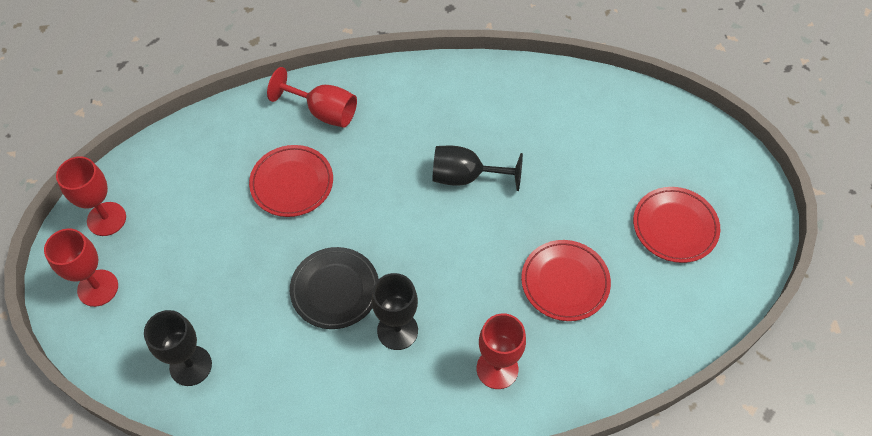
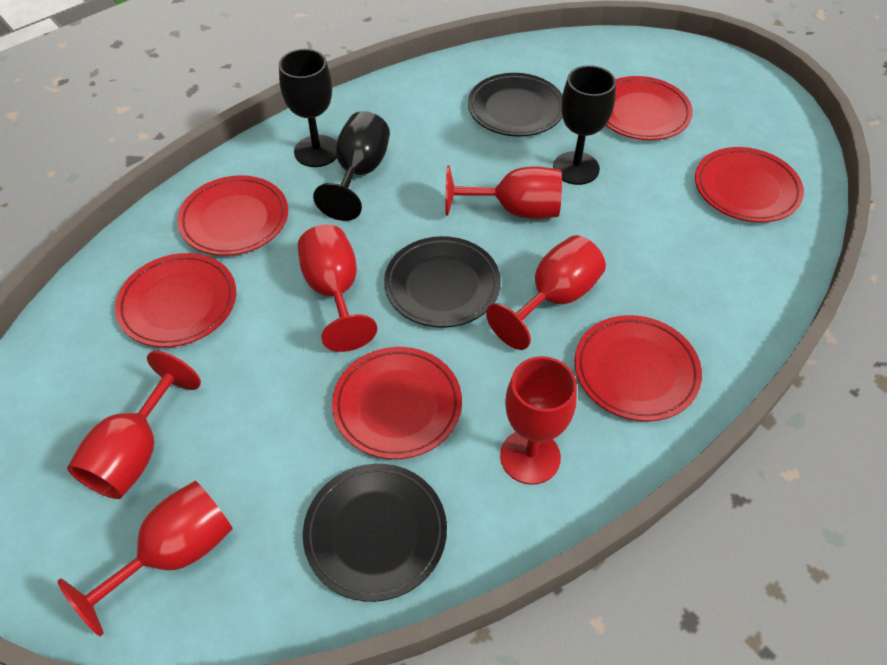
black plate: 1 -> 3
red goblet: 4 -> 6
red plate: 3 -> 6

